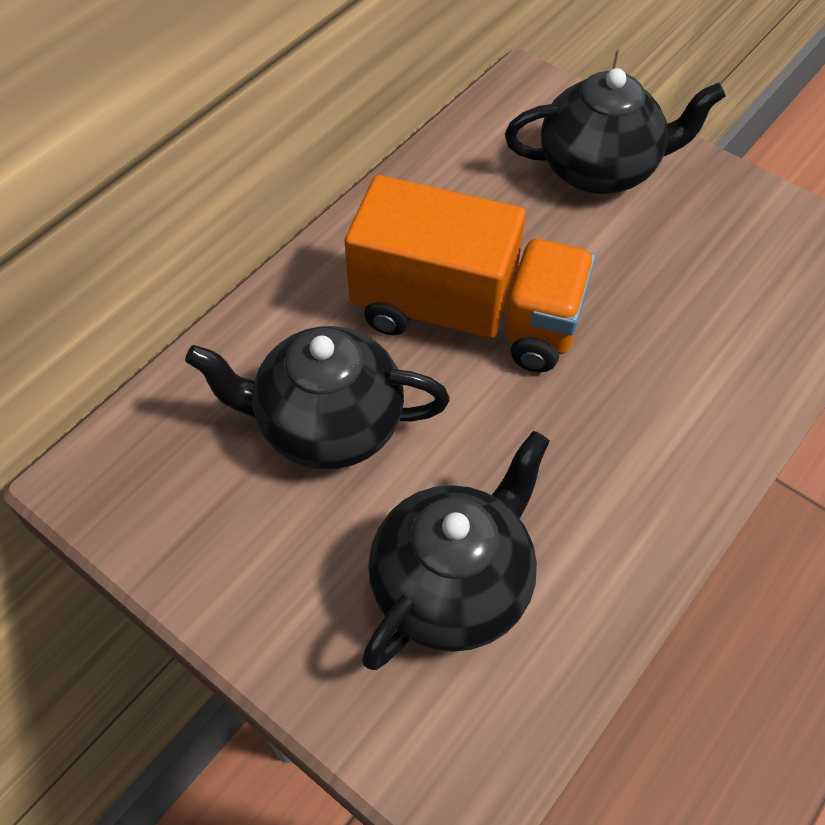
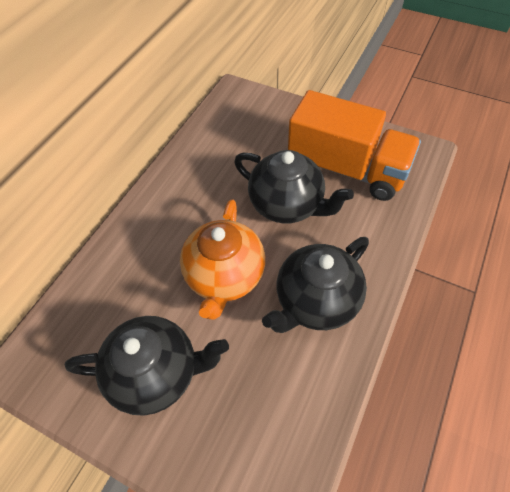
orange teapot: 0 -> 1

